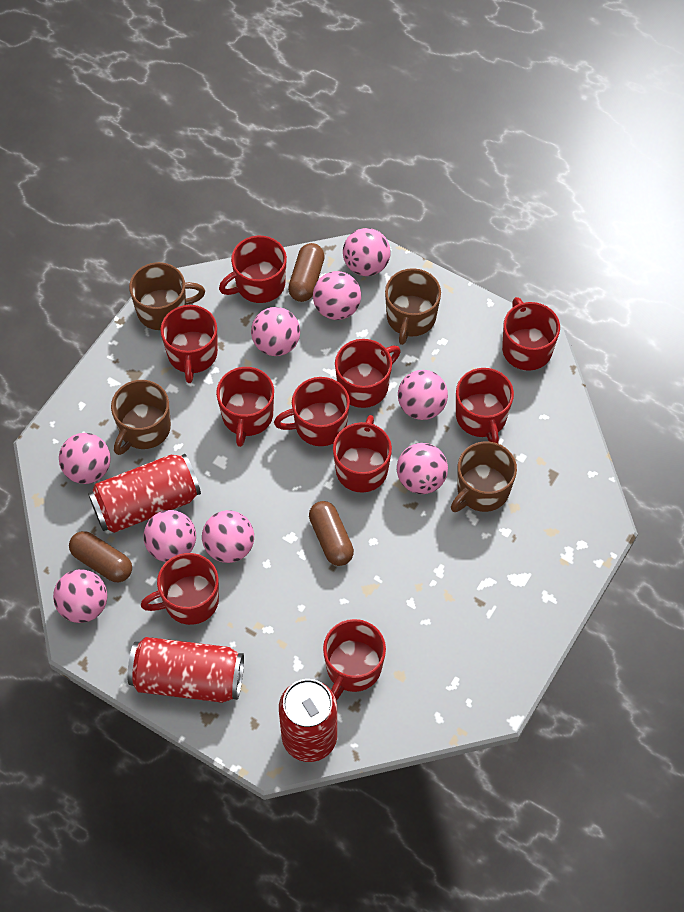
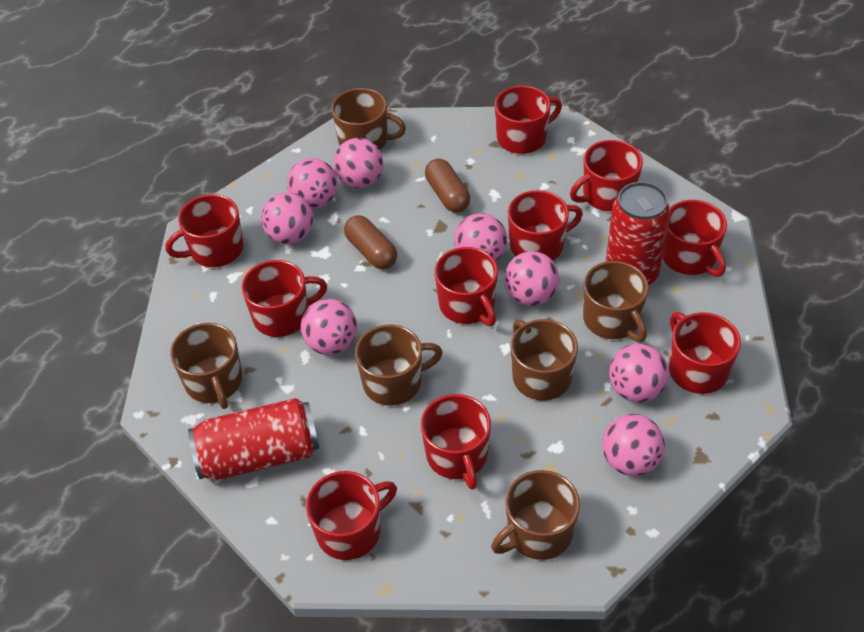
brown capsule: 3 -> 2
brown mug: 4 -> 6
pink ball: 9 -> 8
red can: 3 -> 2

